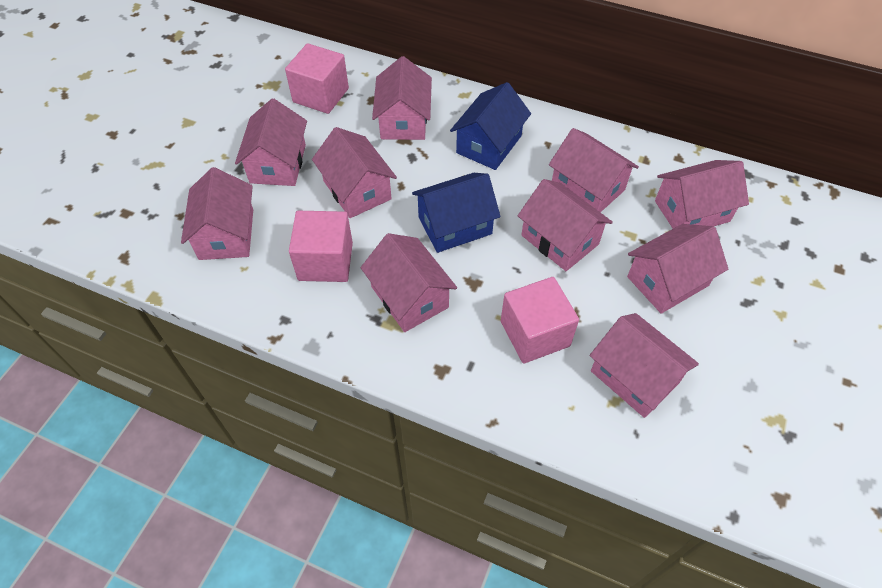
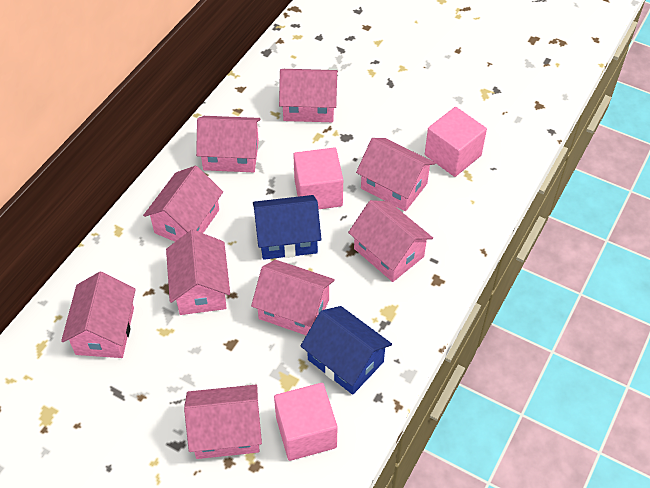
pink house: 10 -> 9

